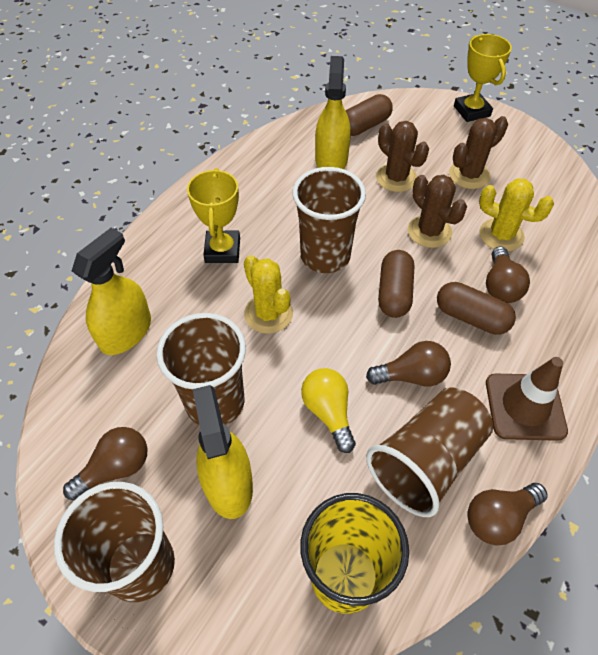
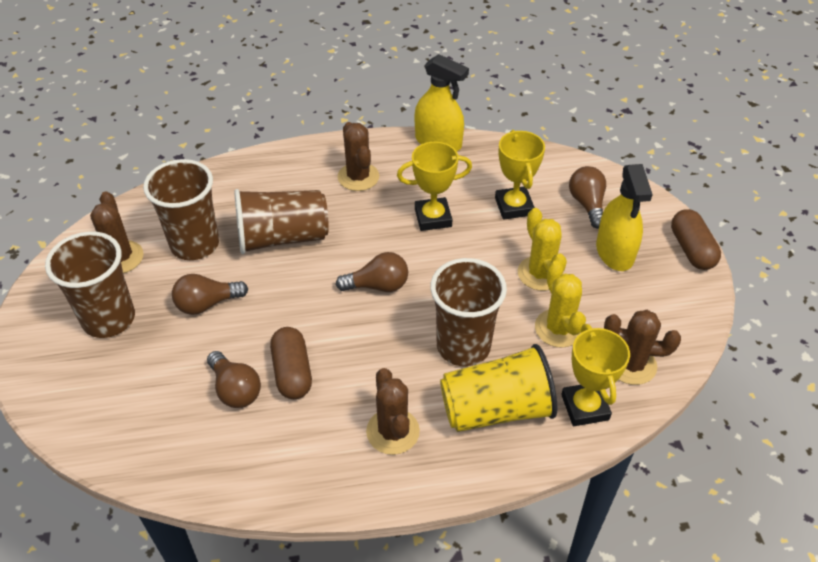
brown cactus: 3 -> 4
brown capsule: 3 -> 2
brown traffic cone: 1 -> 0
yellow light bulb: 1 -> 0
yellow spray bottle: 3 -> 2
yellow trophy: 2 -> 3

